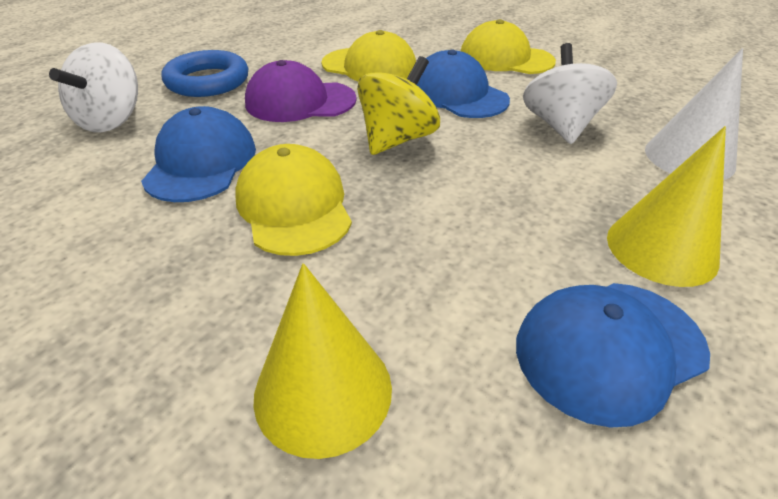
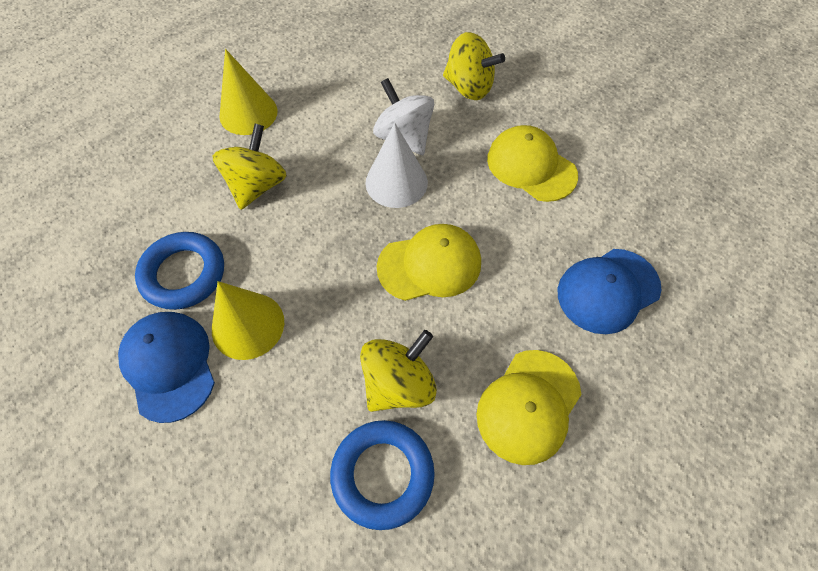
blue cap: 3 -> 2
blue ring: 1 -> 2
purple cap: 1 -> 0
white spinning top: 2 -> 1
yellow spinning top: 1 -> 3

